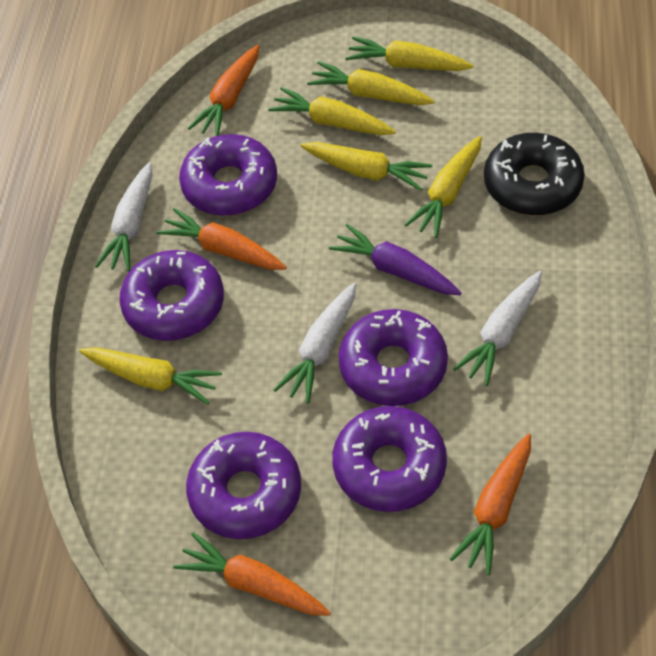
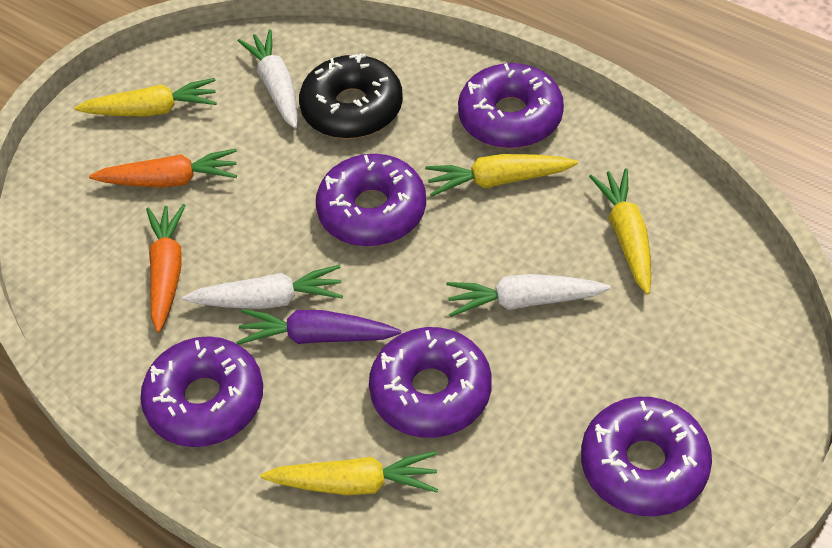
orange carrot: 4 -> 2
yellow carrot: 6 -> 4

